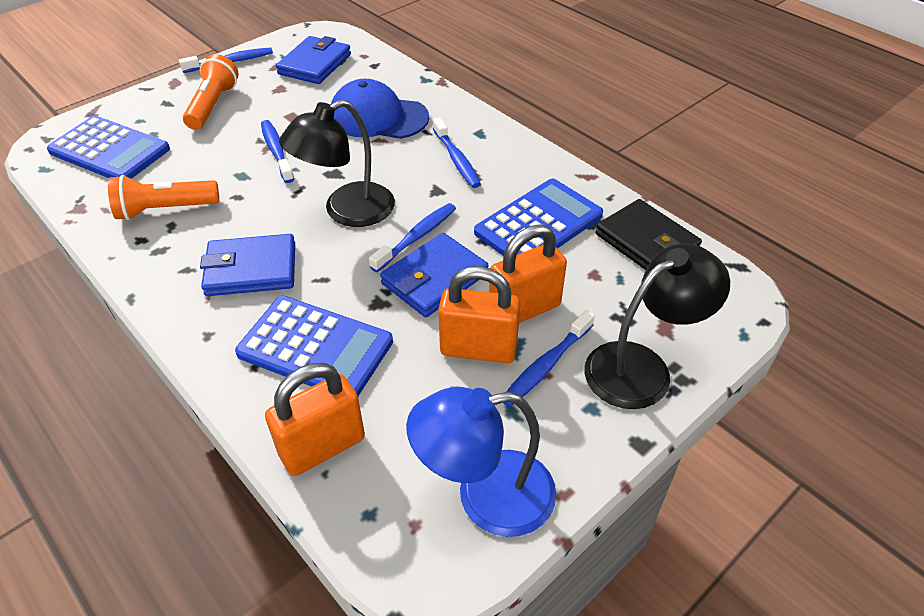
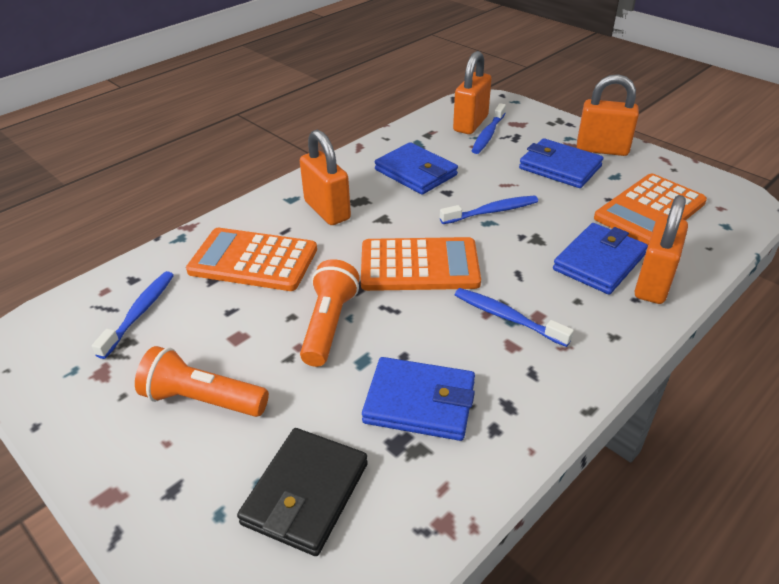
black lamp: 2 -> 0
blue calculator: 3 -> 0
blue cap: 1 -> 0
blue lamp: 1 -> 0
blue toothbrush: 5 -> 4
blue wallet: 3 -> 4
orange calculator: 0 -> 3
orange padlock: 3 -> 4

